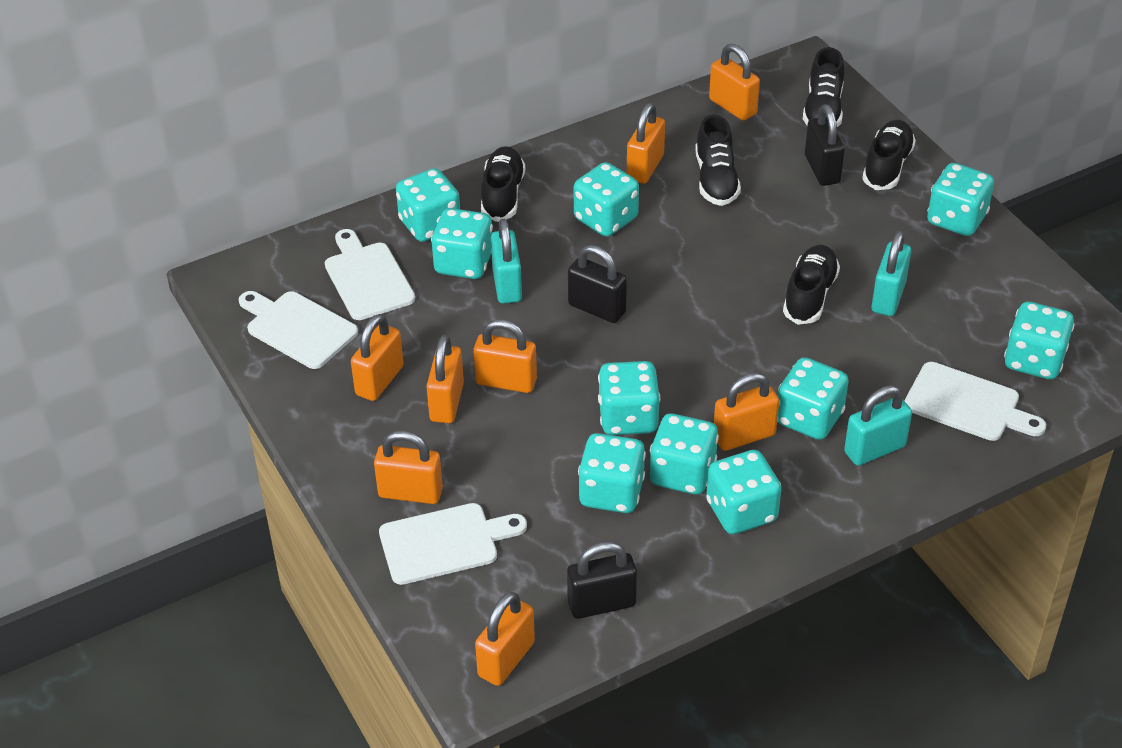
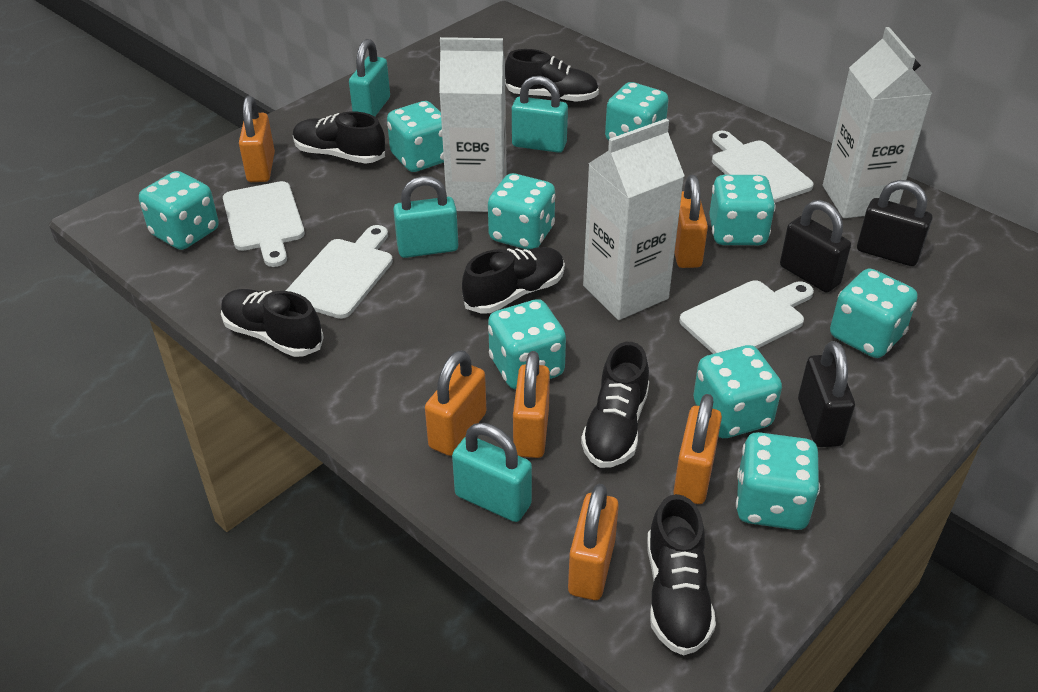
black shoe: 5 -> 6
orange padlock: 8 -> 6
turquoise dice: 10 -> 9
turquoise padlock: 3 -> 4
white carton: 0 -> 3

